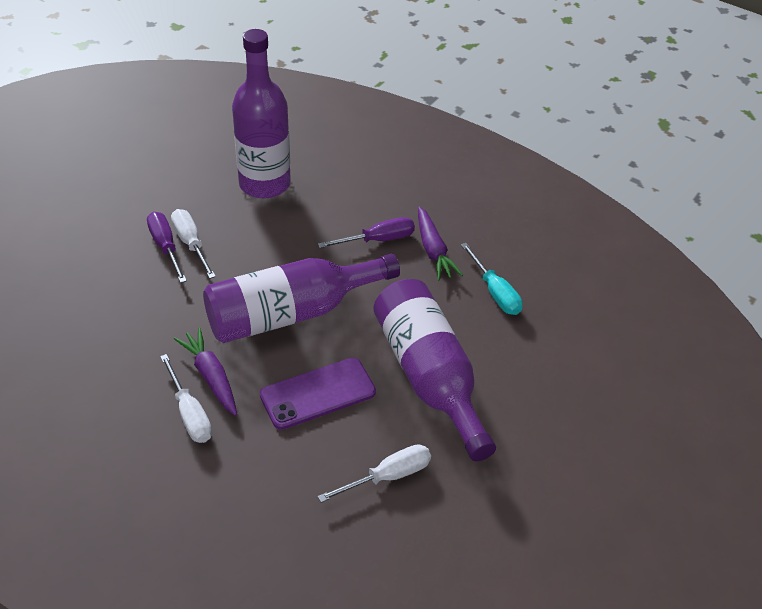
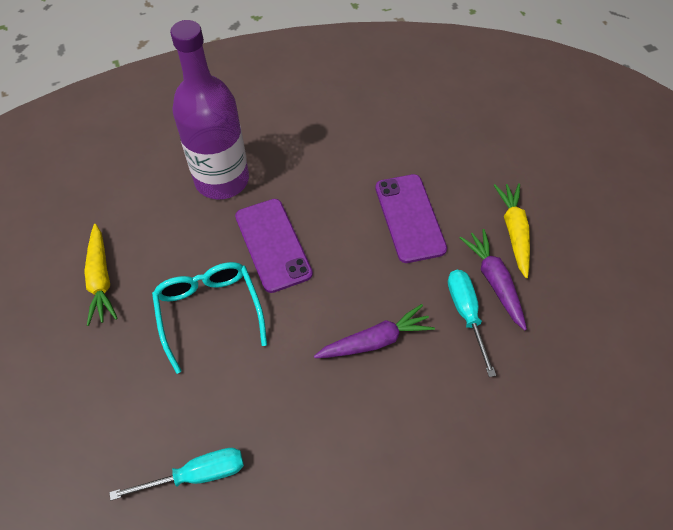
purple bottle: 3 -> 1
purple phone: 1 -> 2
purple screwdriver: 2 -> 0
turquoise glasses: 0 -> 1
turquoise screwdriver: 1 -> 2
white screwdriver: 3 -> 0
yellow carrot: 0 -> 2

